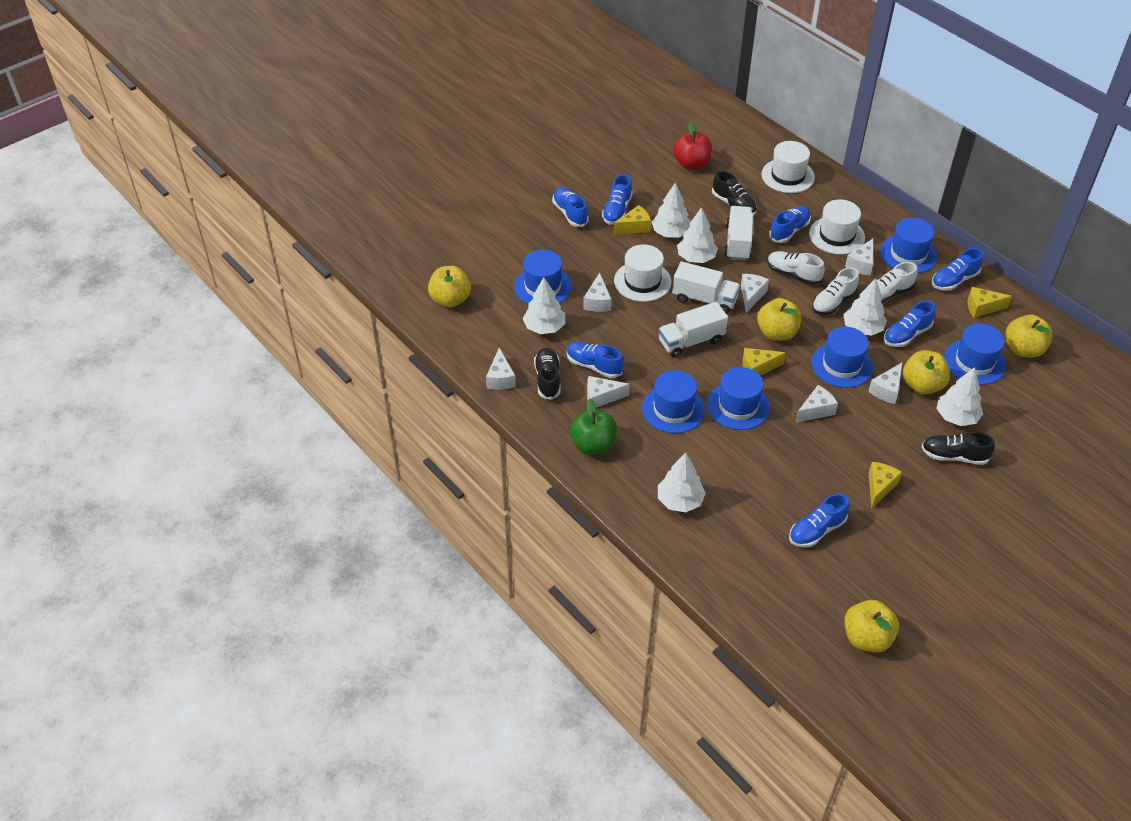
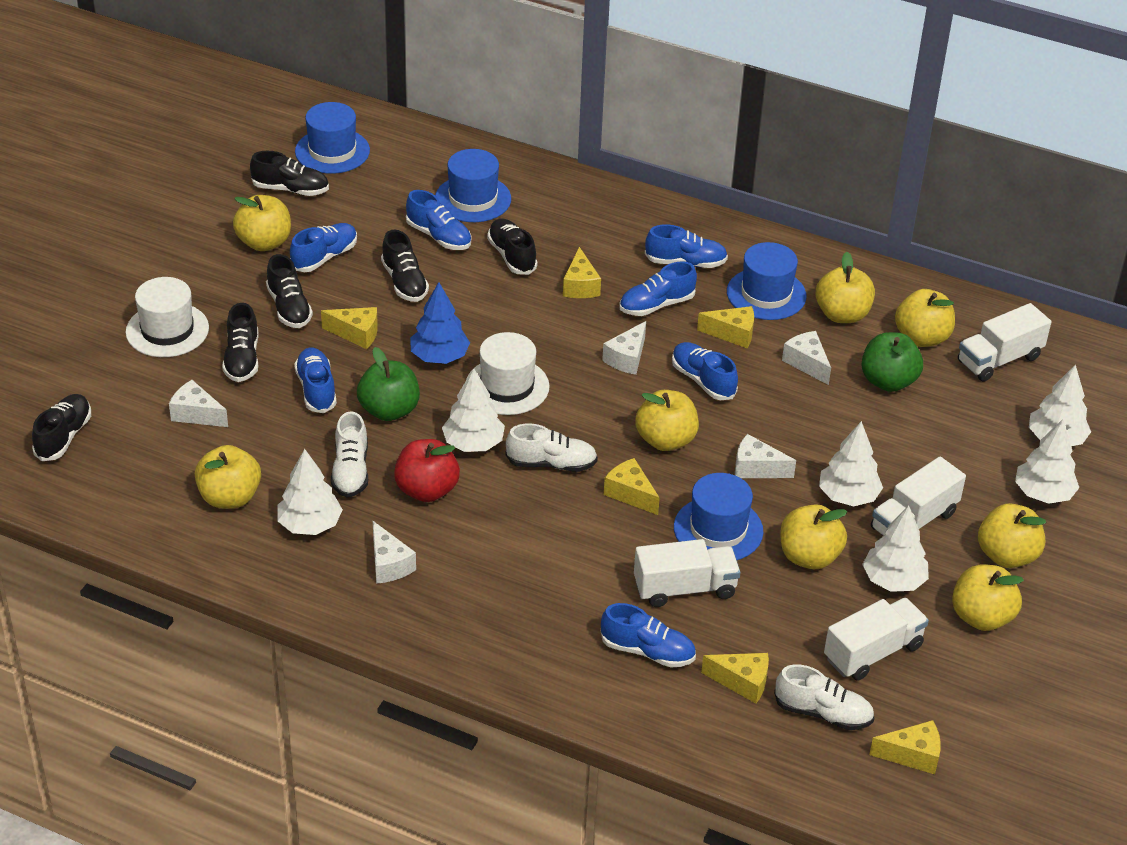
black shoe: 3 -> 6
blue hat: 6 -> 4
blue tree: 0 -> 1
green apple: 1 -> 2
white cheese: 7 -> 5
white hat: 3 -> 2
white truck: 3 -> 4
yellow apple: 5 -> 8
yellow cheese: 4 -> 6

